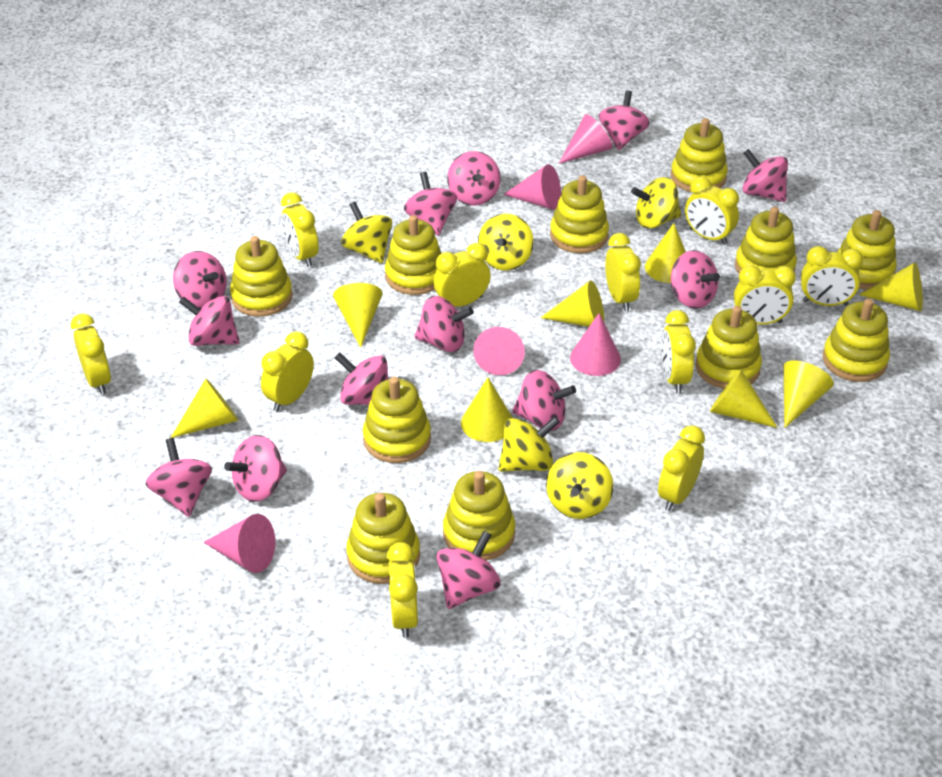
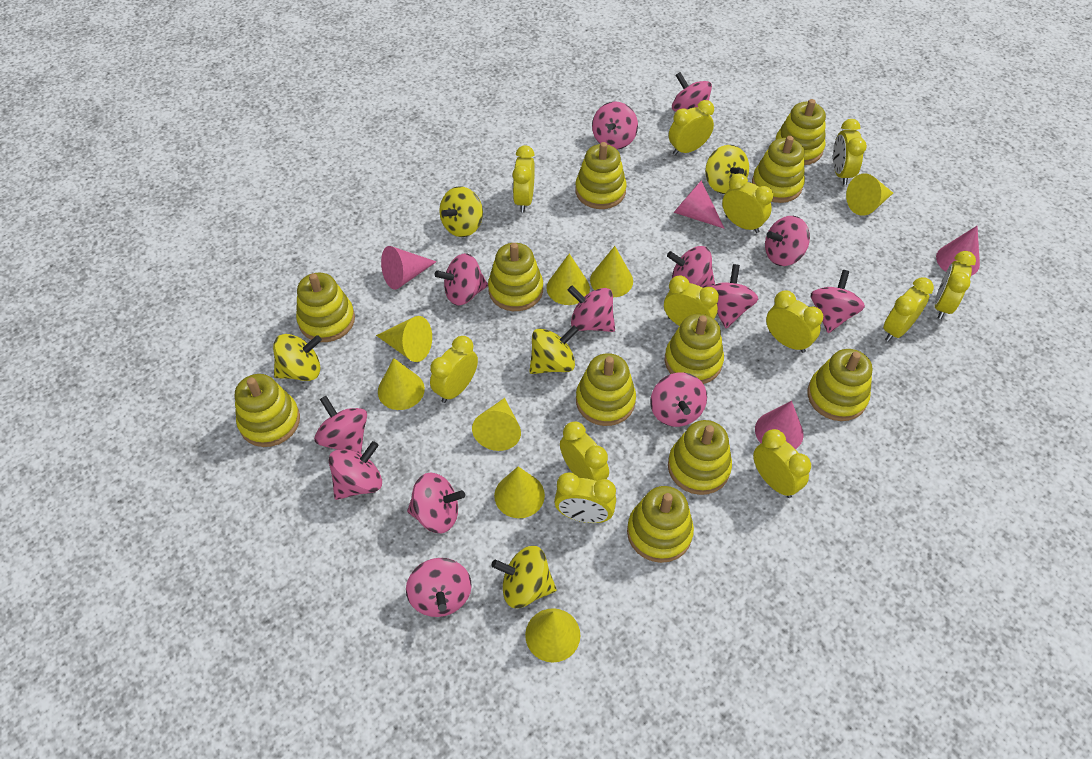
pink cone: 5 -> 4
yellow clock: 11 -> 12

